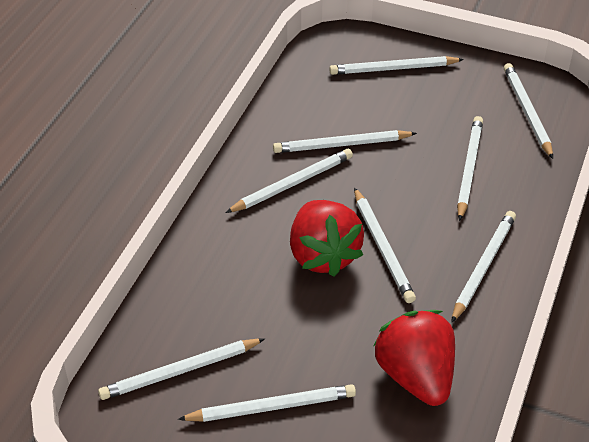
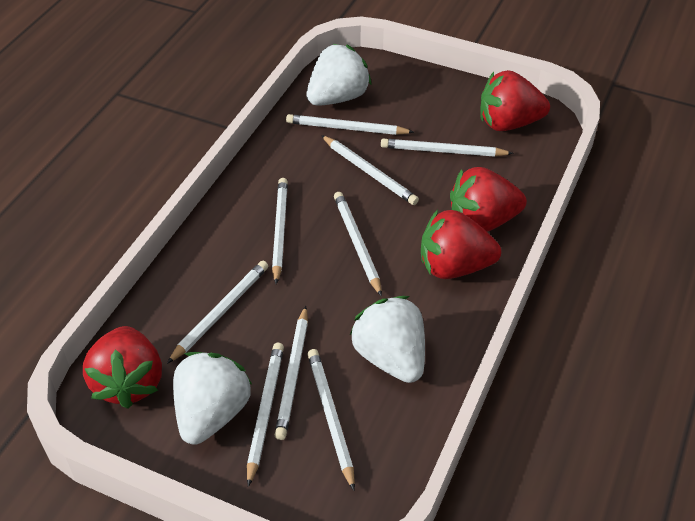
red strawberry: 2 -> 4
white strawberry: 0 -> 3

